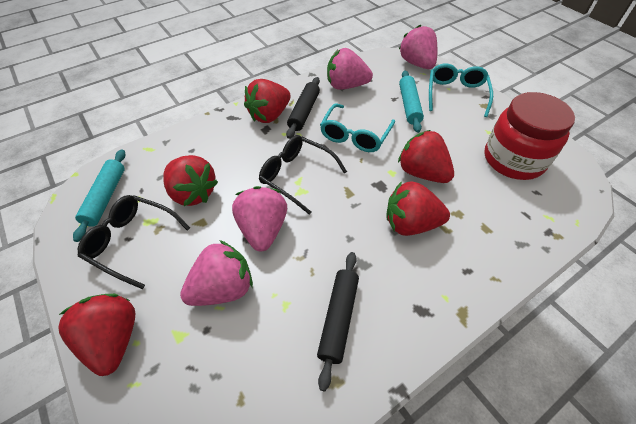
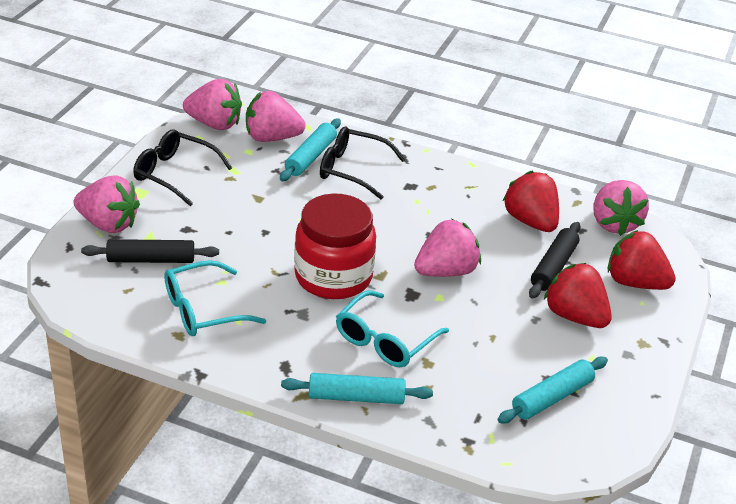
pink strawberry: 4 -> 5
red strawberry: 5 -> 3
turquoise rolling pin: 2 -> 3

